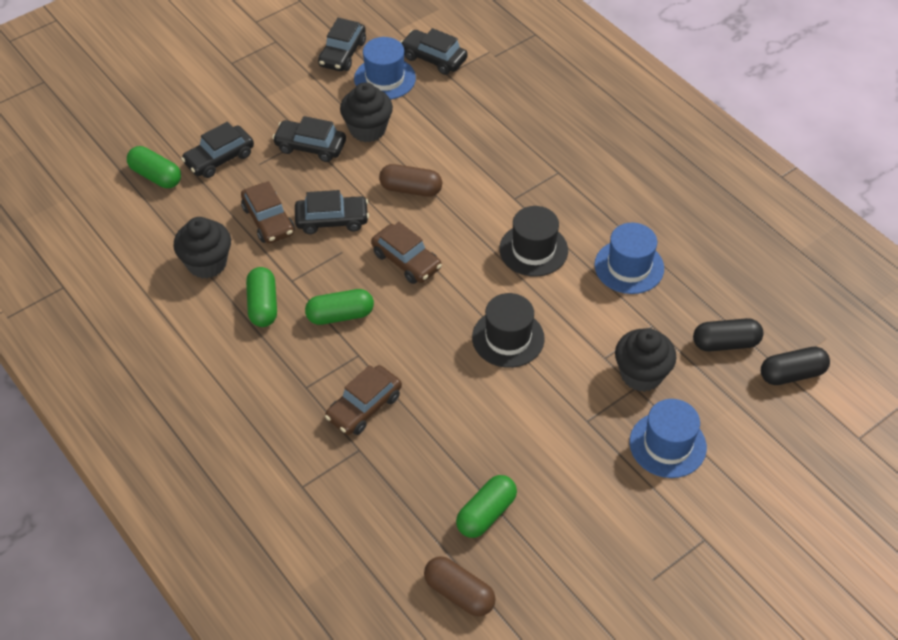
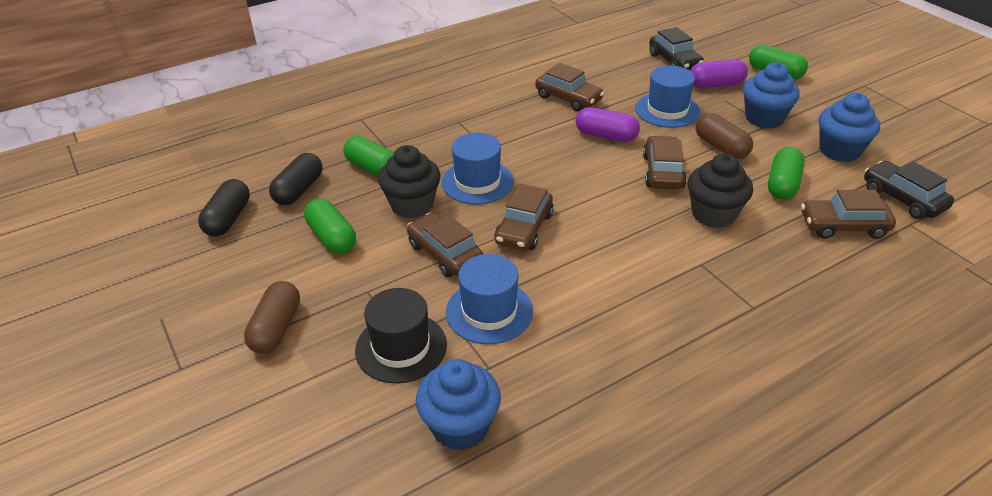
black car: 5 -> 2
black cupcake: 3 -> 2
black hat: 2 -> 1
blue cupcake: 0 -> 3
brown car: 3 -> 5
purple capsule: 0 -> 2

